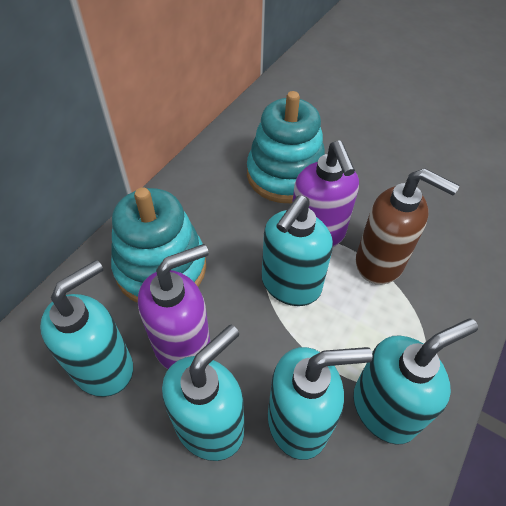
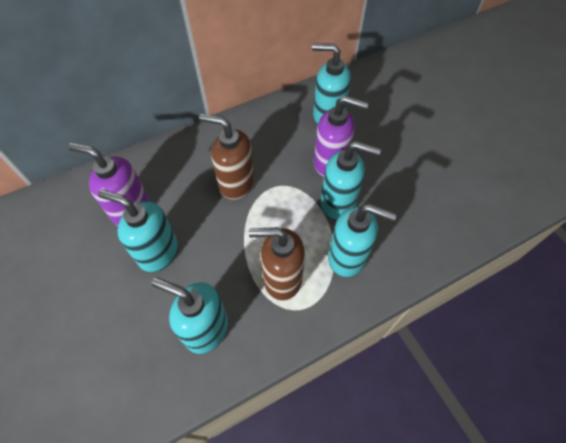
brown soap dispenser: 1 -> 2
turquoise stacking toy: 2 -> 0

